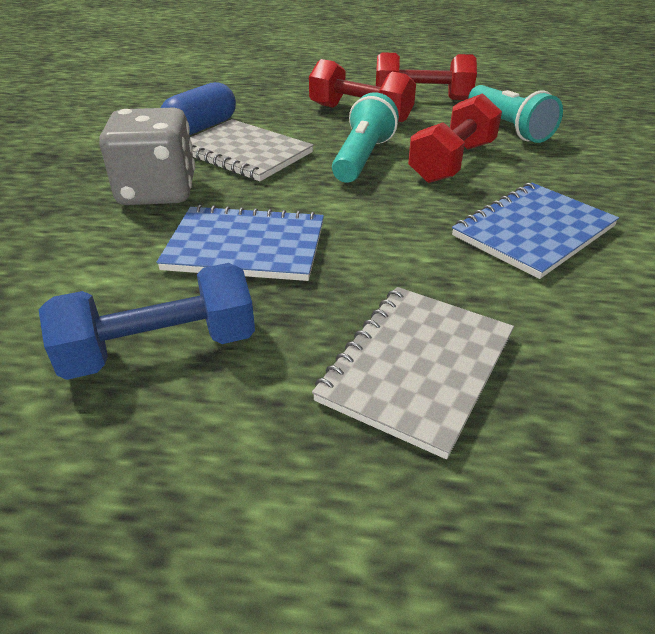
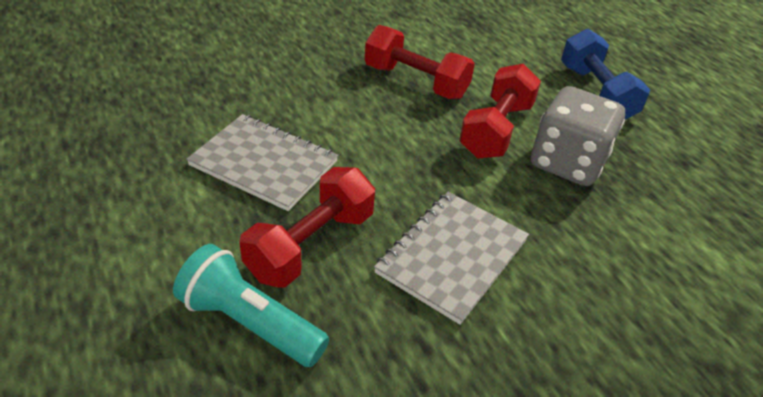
blue capsule: 1 -> 0
blue notebook: 2 -> 0
turquoise flashlight: 2 -> 1

